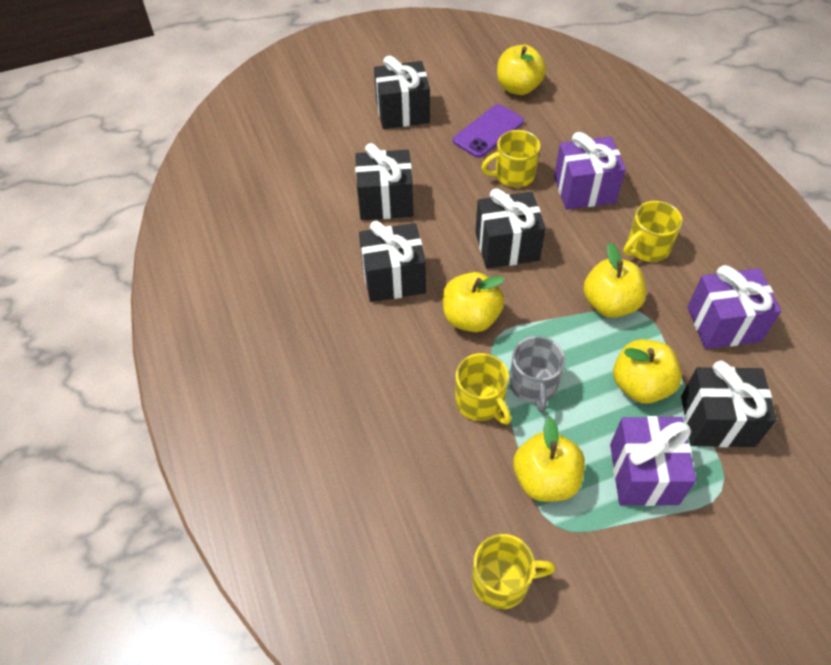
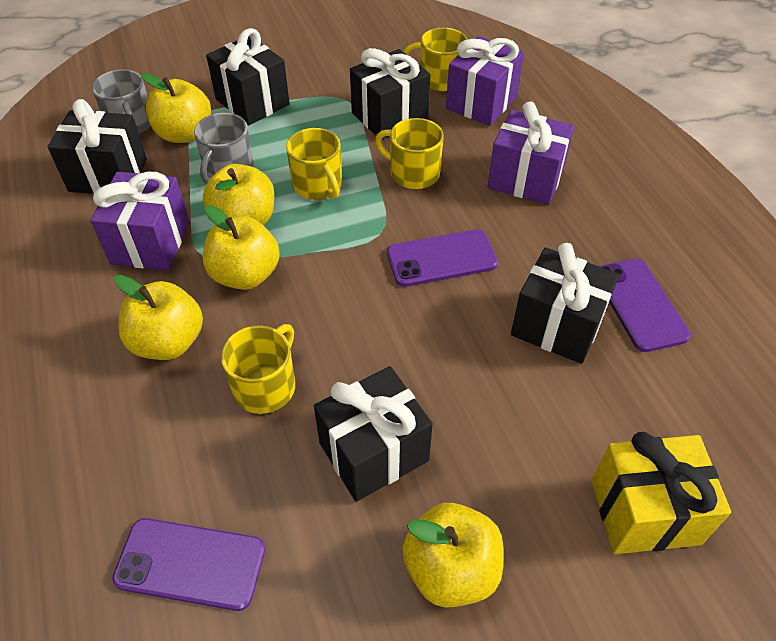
grey mug: 1 -> 2
purple phone: 1 -> 3
yellow gift: 0 -> 1

